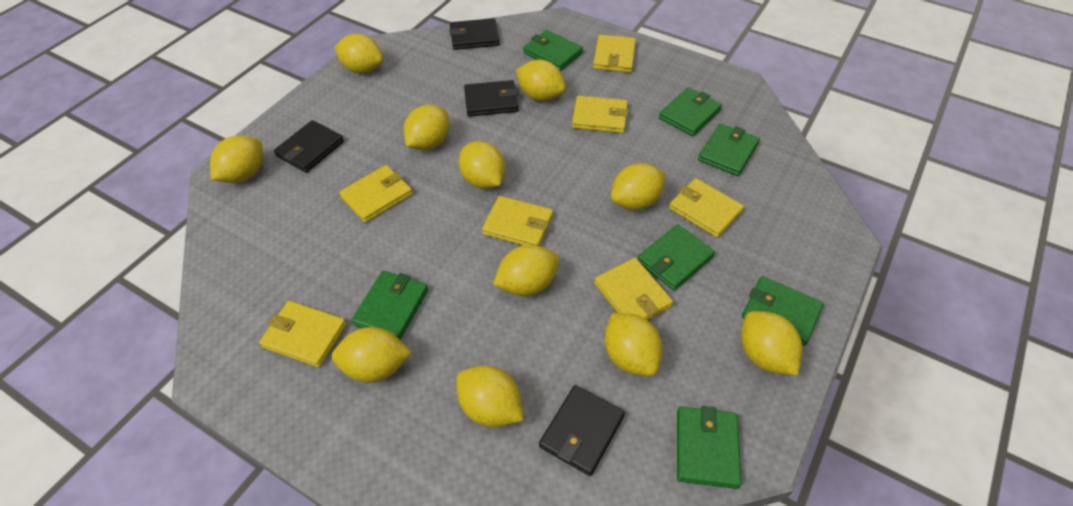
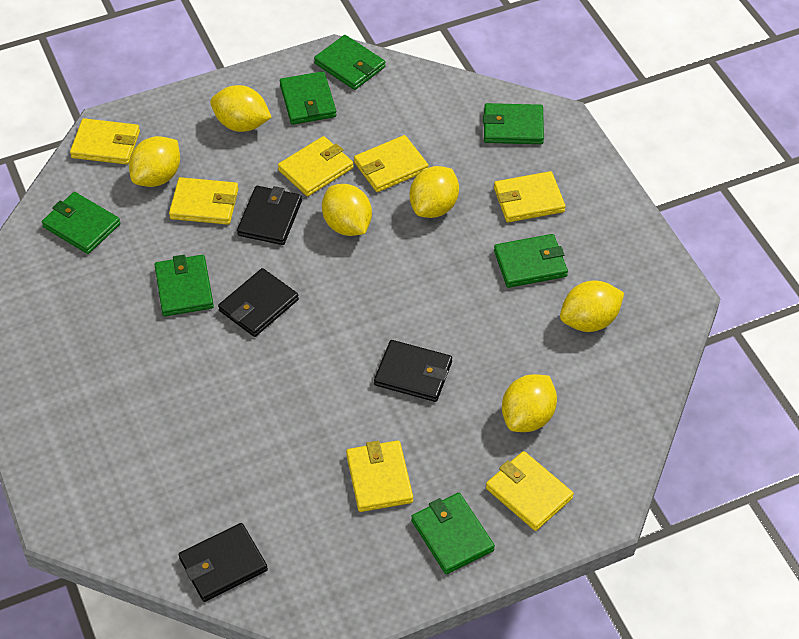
yellow lemon: 11 -> 6

